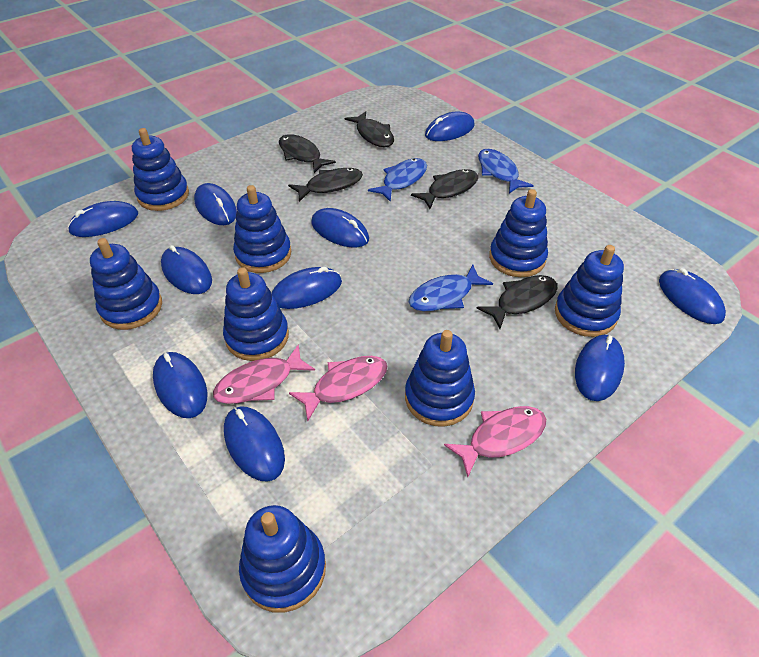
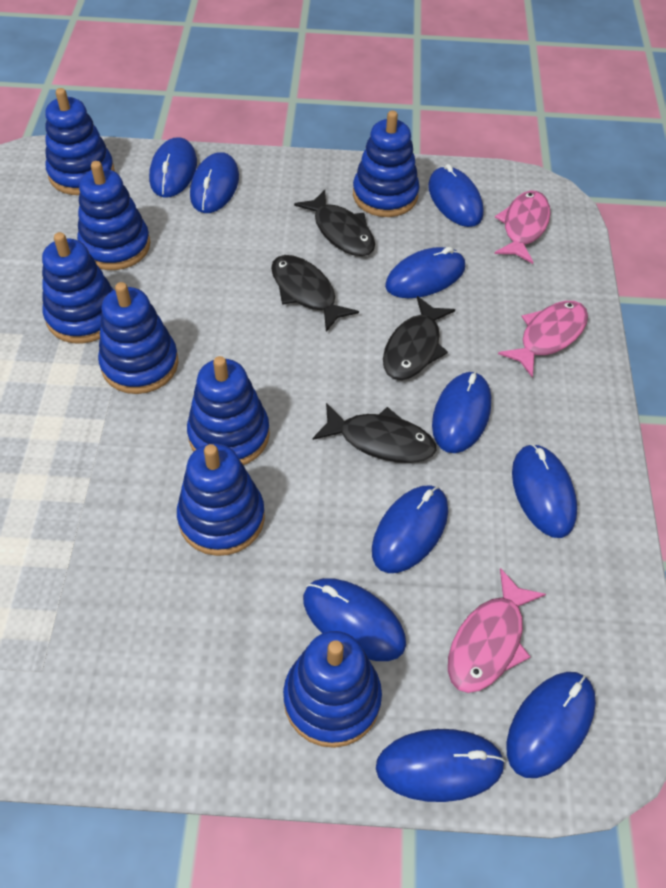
black fish: 5 -> 4
blue fish: 3 -> 0

